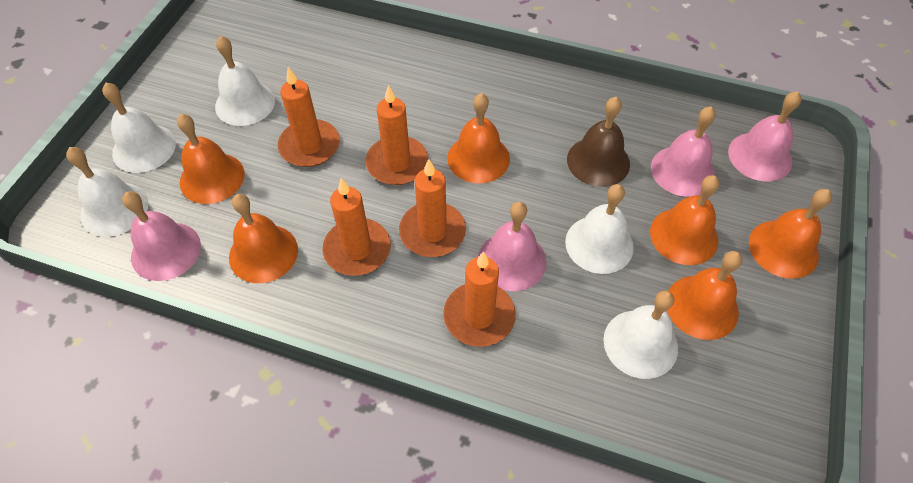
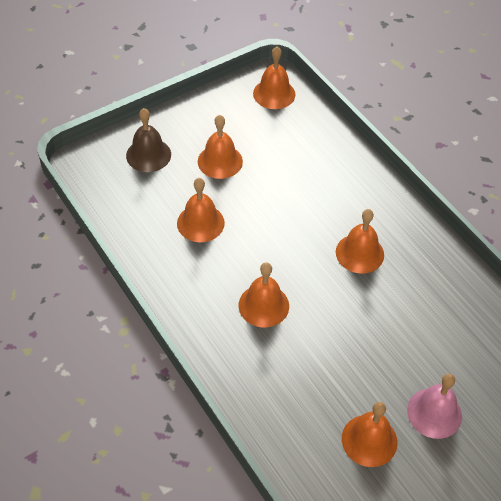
orange candle: 5 -> 0
pink bell: 4 -> 1
white bell: 5 -> 0

